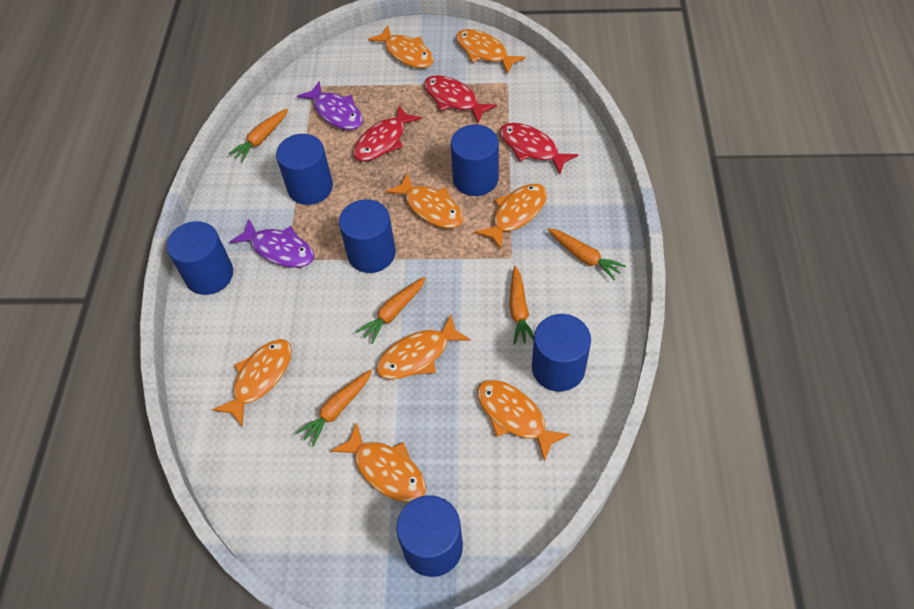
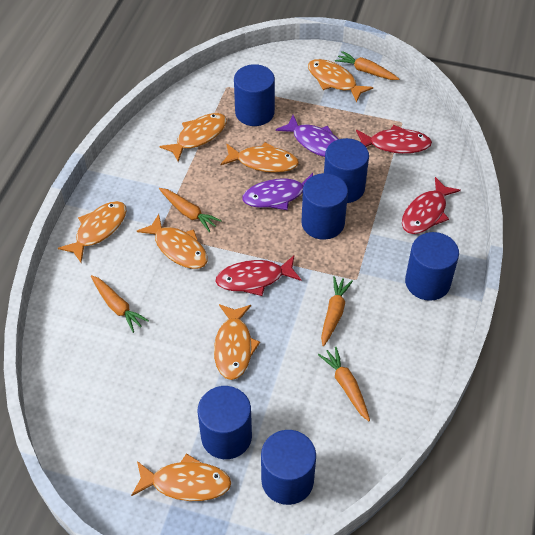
orange fish: 8 -> 7

